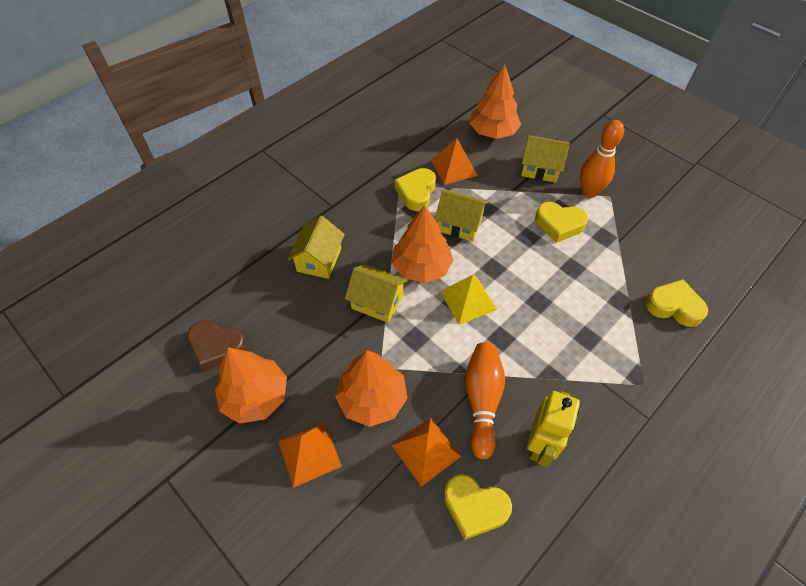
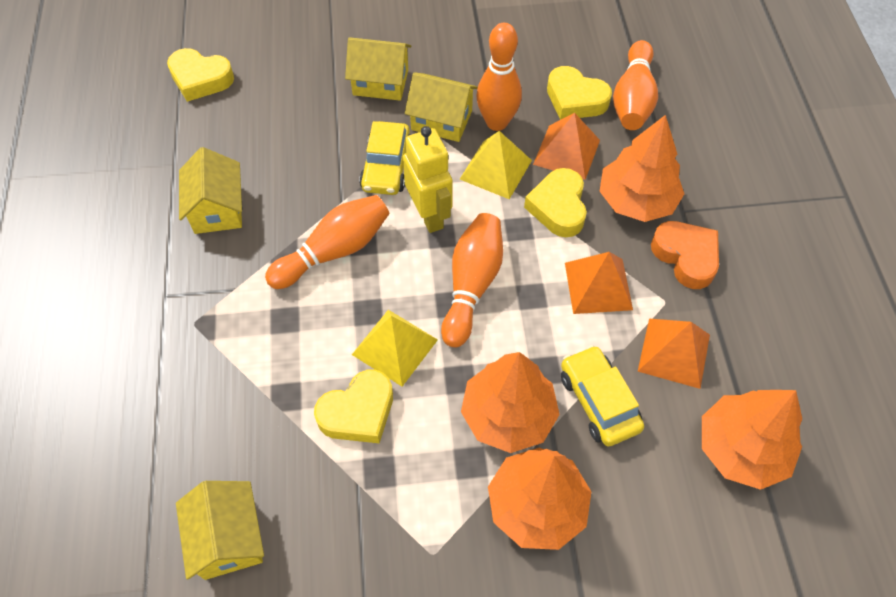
brown heart: 1 -> 0
orange bowling pin: 2 -> 4
orange heart: 0 -> 1
yellow car: 0 -> 2
yellow pyramid: 1 -> 2

